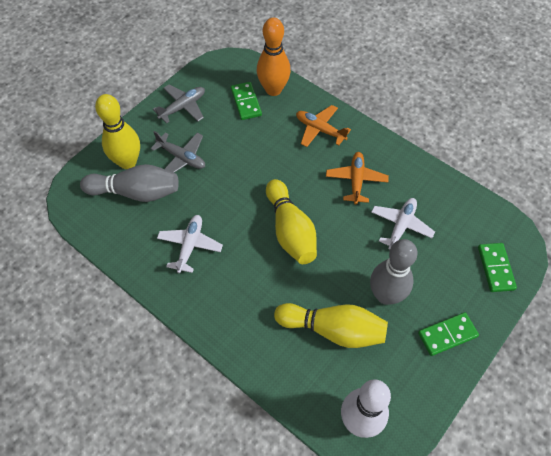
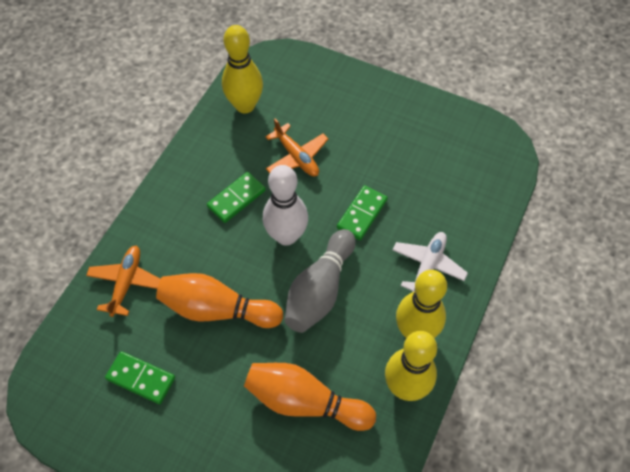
grey bowling pin: 2 -> 1
grey plane: 2 -> 0
orange bowling pin: 1 -> 2
white plane: 2 -> 1

